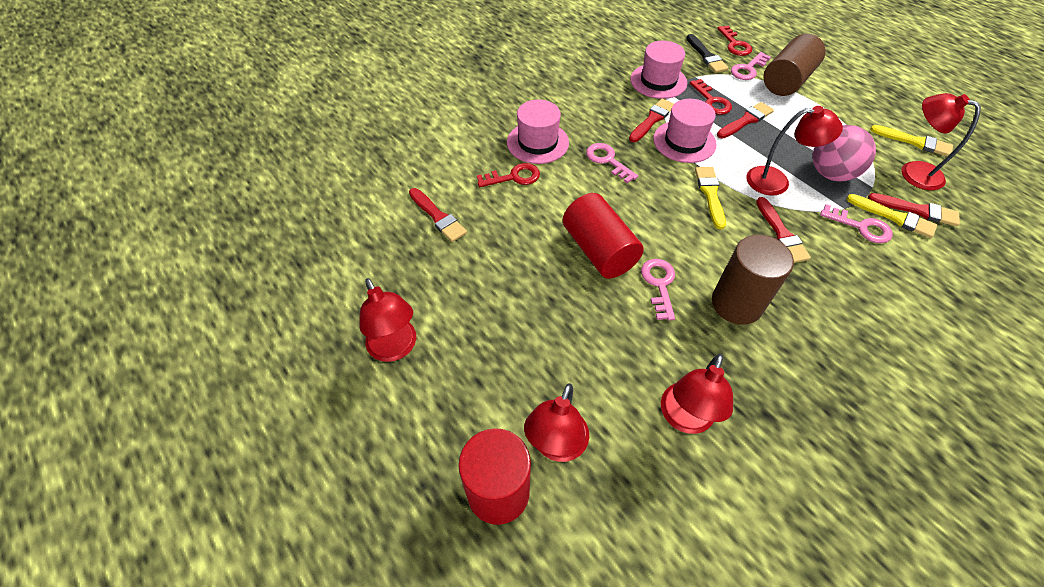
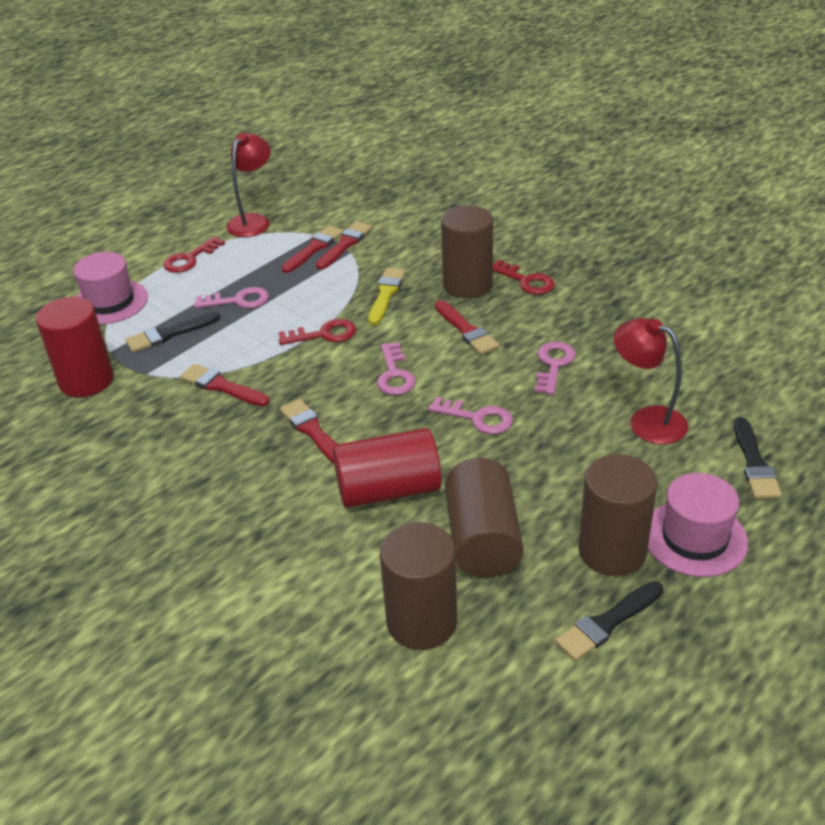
black brush: 1 -> 3
brown cylinder: 2 -> 4
pink ball: 1 -> 0
pink hat: 3 -> 2
red lamp: 5 -> 2
yellow brush: 3 -> 1

